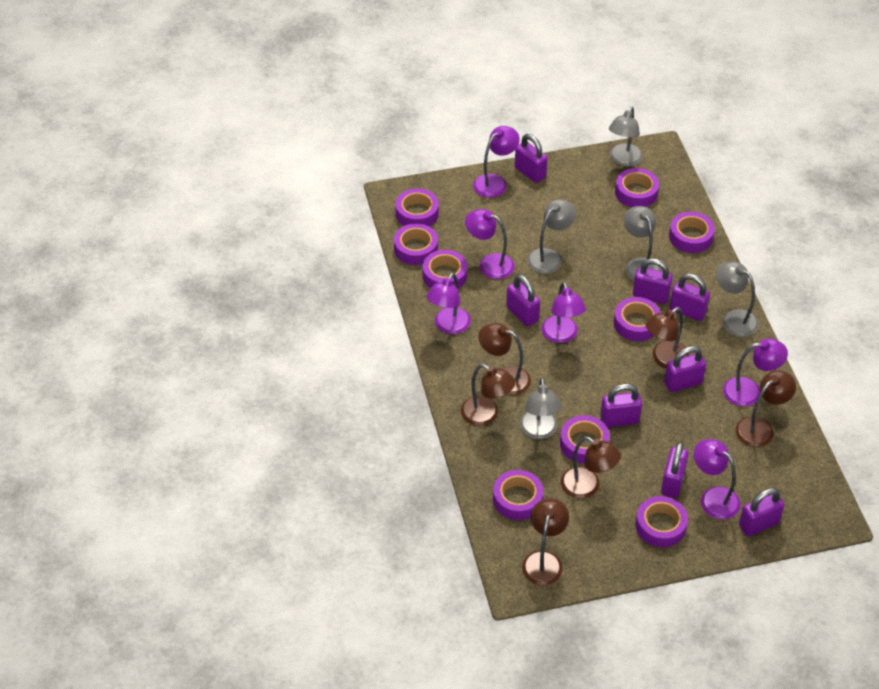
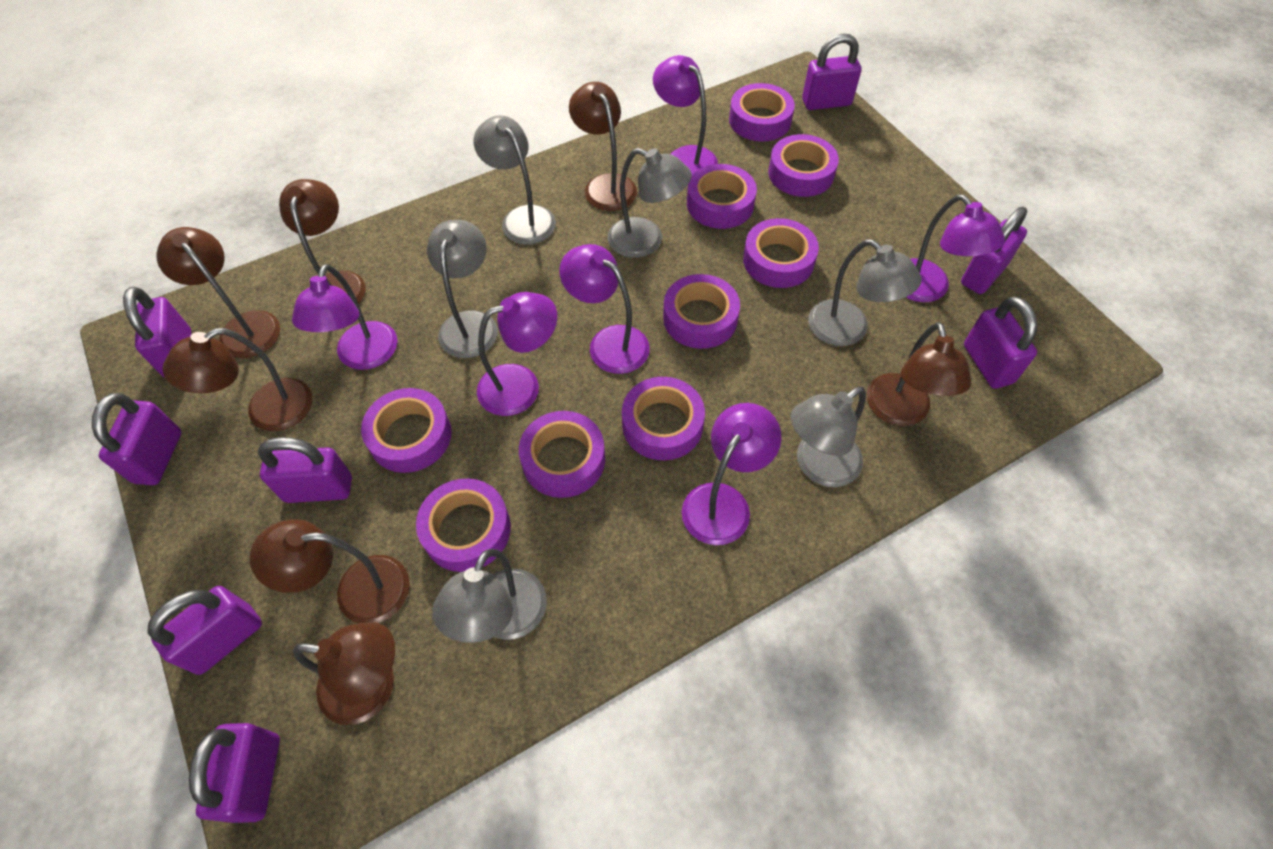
brown lamp: 6 -> 7
grey lamp: 5 -> 6

